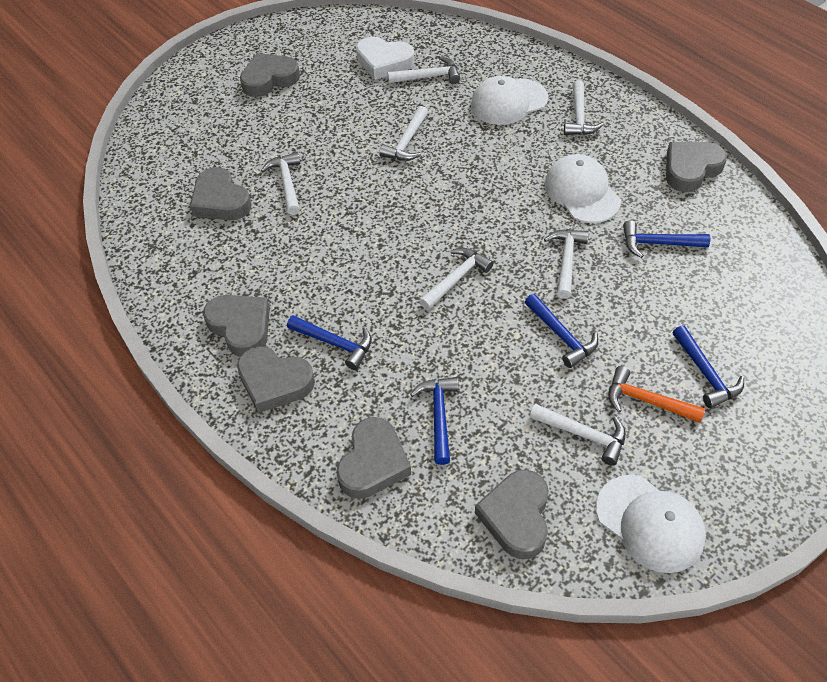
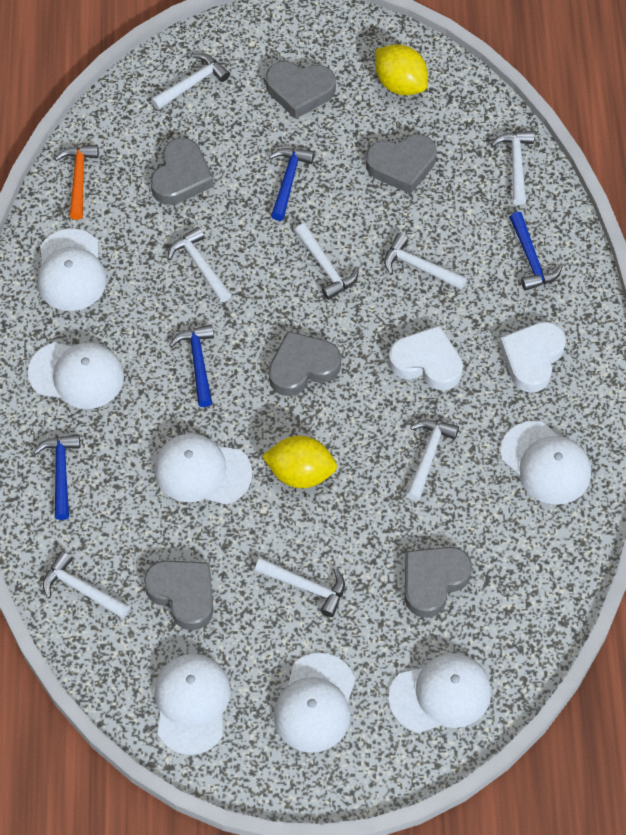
blue hammer: 5 -> 4
grey heart: 7 -> 6
white cap: 3 -> 7
white hammer: 7 -> 8
white heart: 1 -> 2
yellow lemon: 0 -> 2

